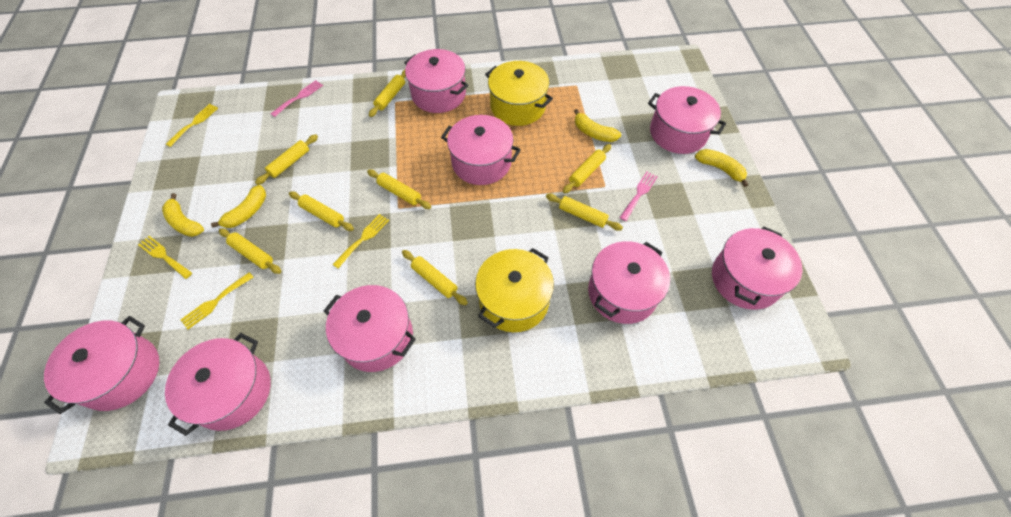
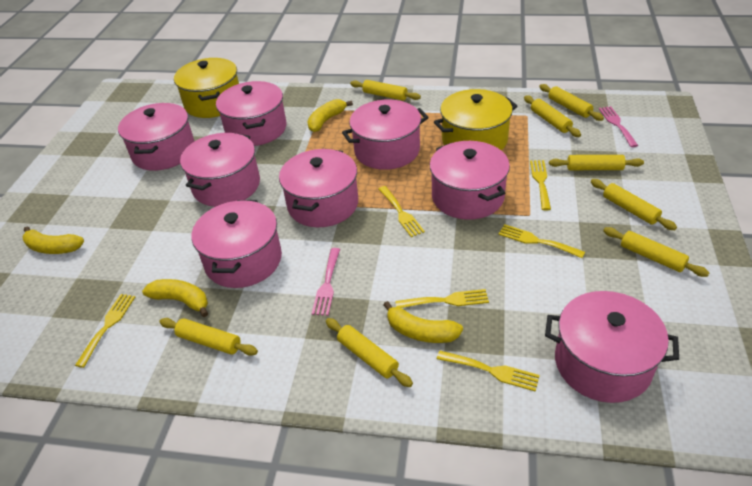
yellow fork: 4 -> 6

